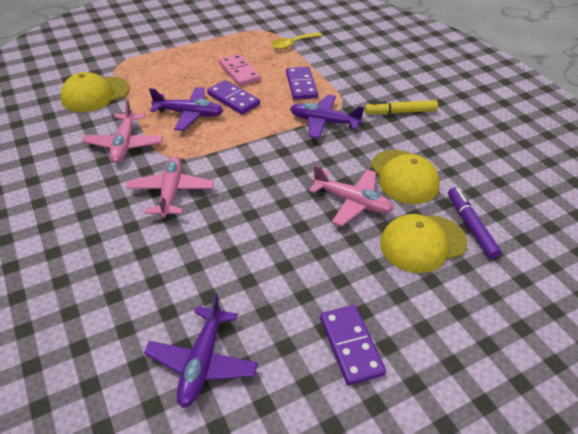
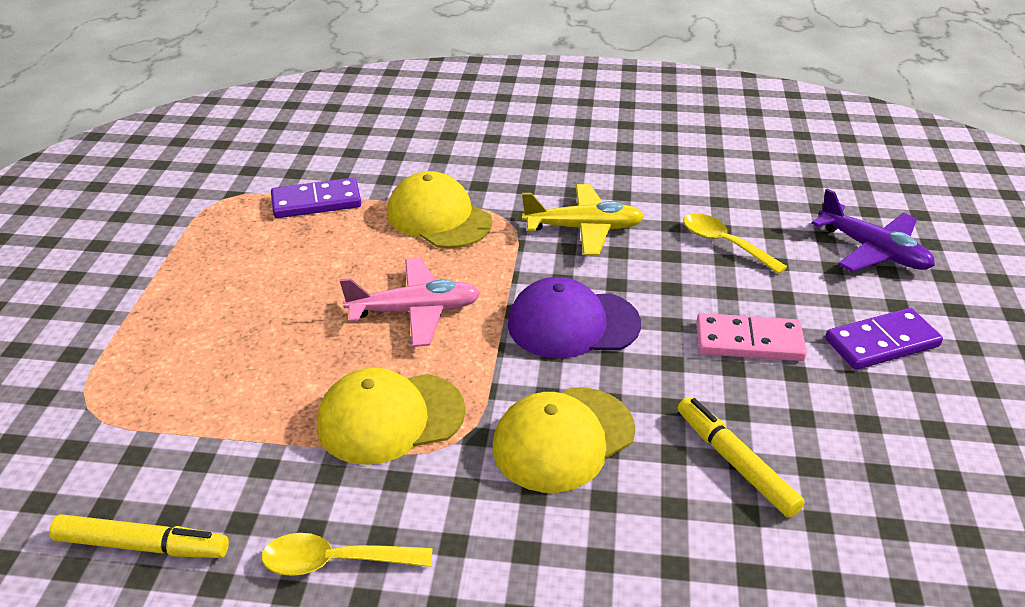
pink plane: 3 -> 1
purple cap: 0 -> 1
purple domino: 3 -> 2
purple marker: 1 -> 0
purple plane: 3 -> 1
yellow marker: 1 -> 2
yellow plane: 0 -> 1
yellow spoon: 1 -> 2

